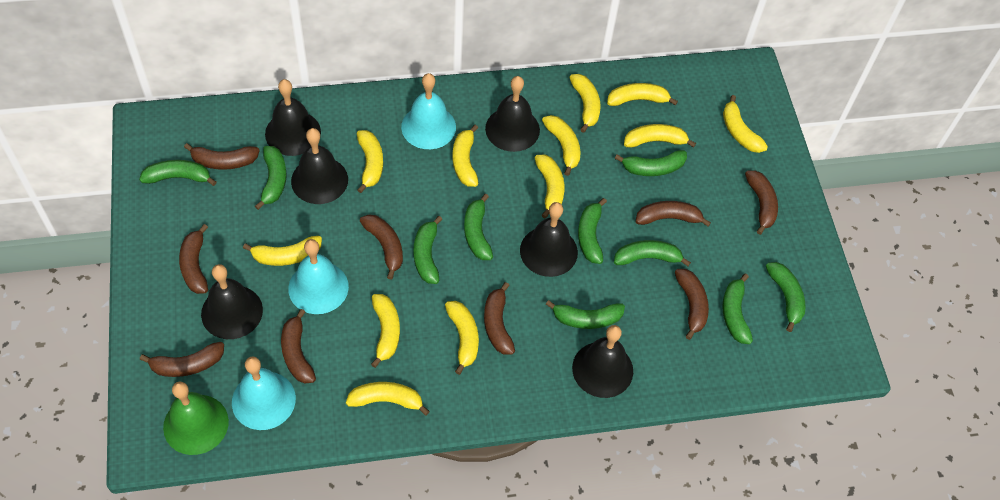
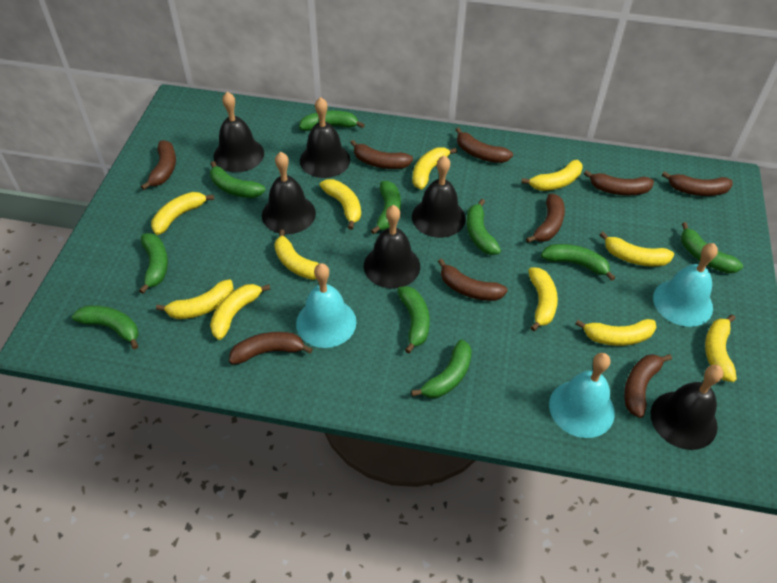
green bell: 1 -> 0
yellow banana: 12 -> 11

